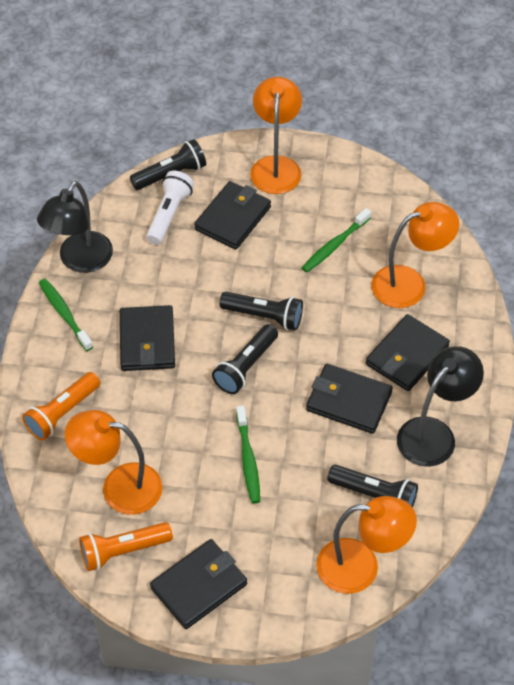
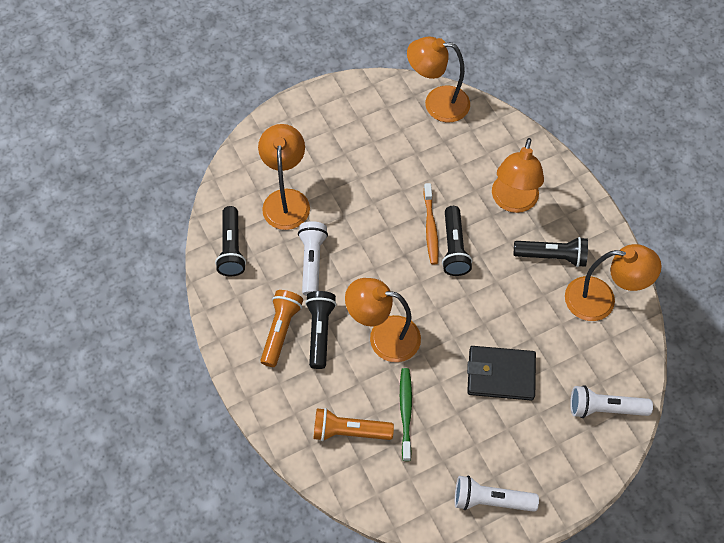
black lamp: 2 -> 0
black wallet: 5 -> 1
green toothbrush: 3 -> 1
orange lamp: 4 -> 5
orange toothbrush: 0 -> 1
white flashlight: 1 -> 3

